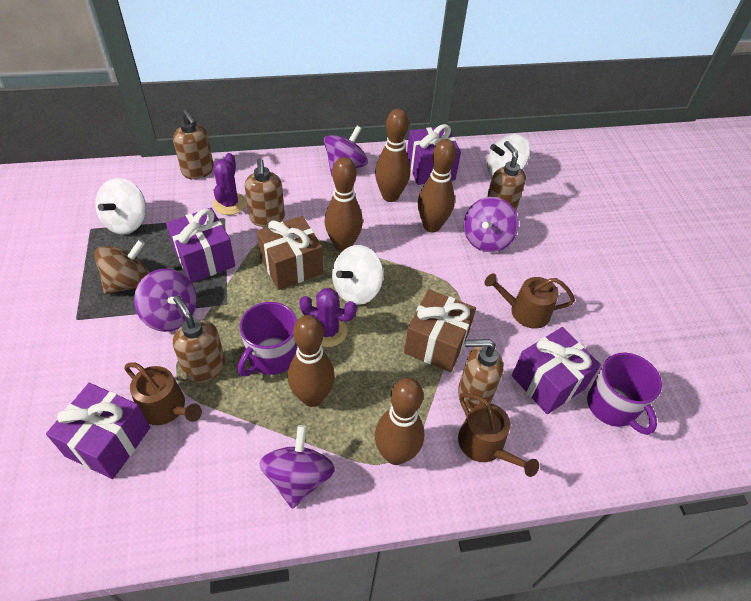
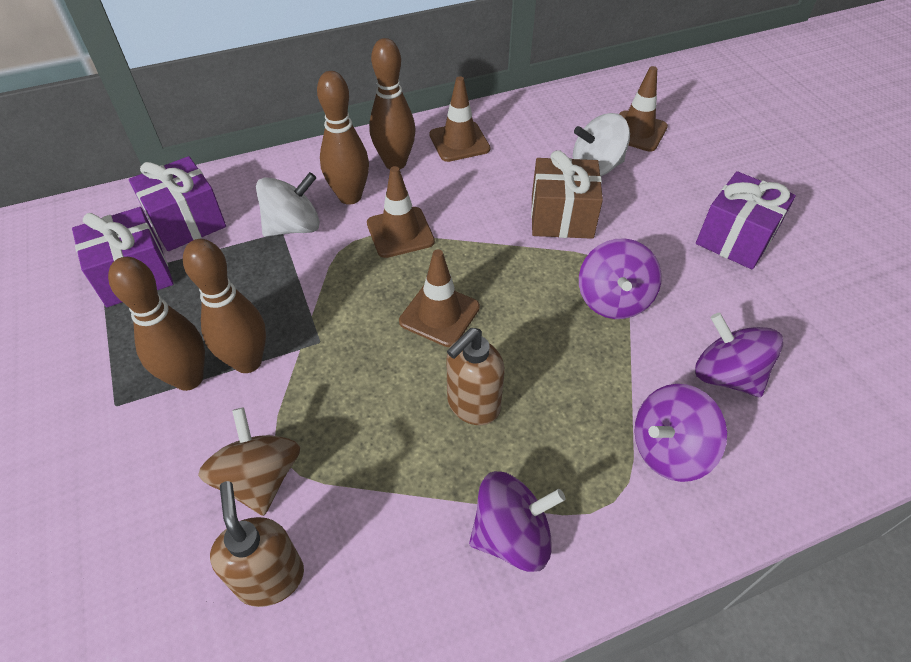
brown bowling pin: 5 -> 4
brown gift: 2 -> 1
brown soap dispenser: 5 -> 2
brown traffic cone: 0 -> 4
brown watering can: 3 -> 0
purple cactus: 2 -> 0
purple gift: 4 -> 3
purple mug: 2 -> 0
white spinning top: 3 -> 2

